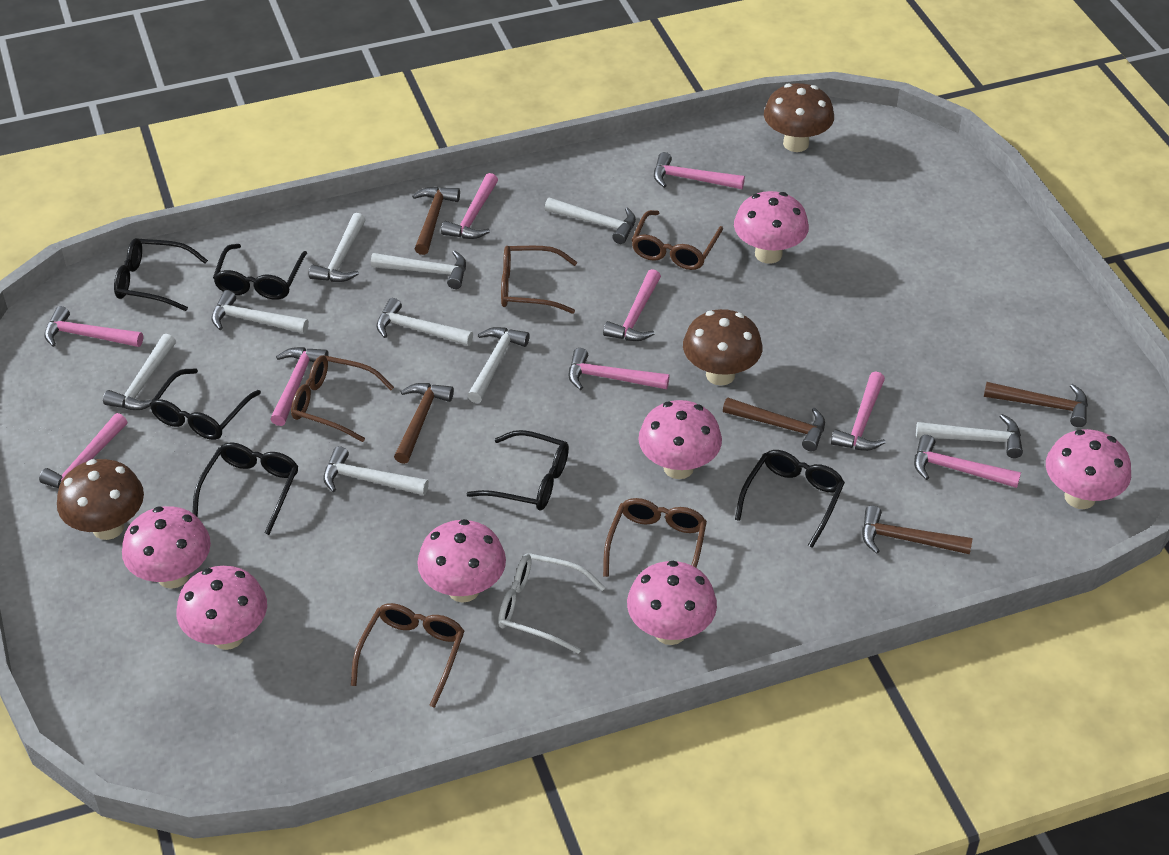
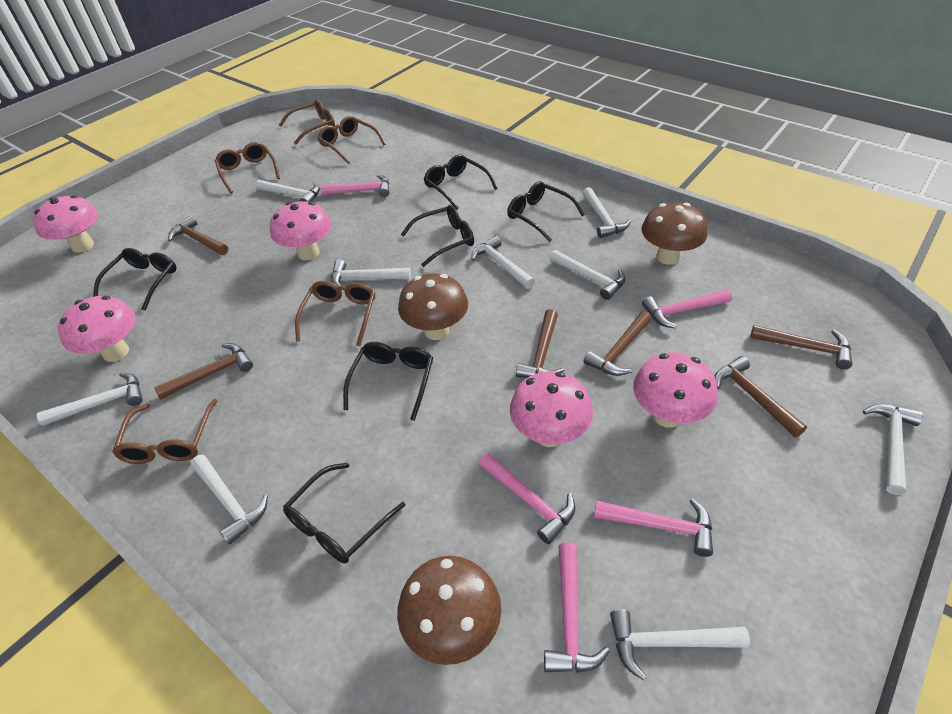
brown hammer: 5 -> 6
pink hammer: 9 -> 5
pink mushroom: 7 -> 5
white glasses: 1 -> 0

